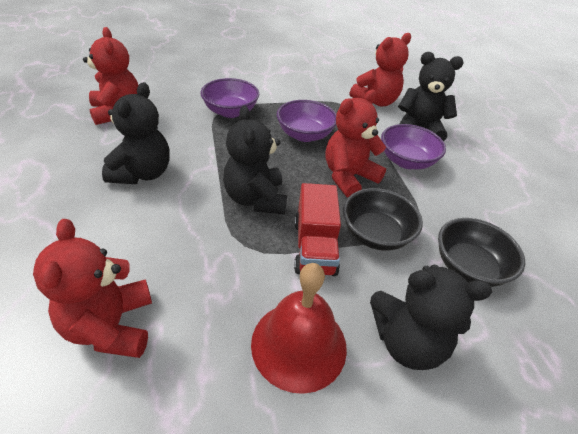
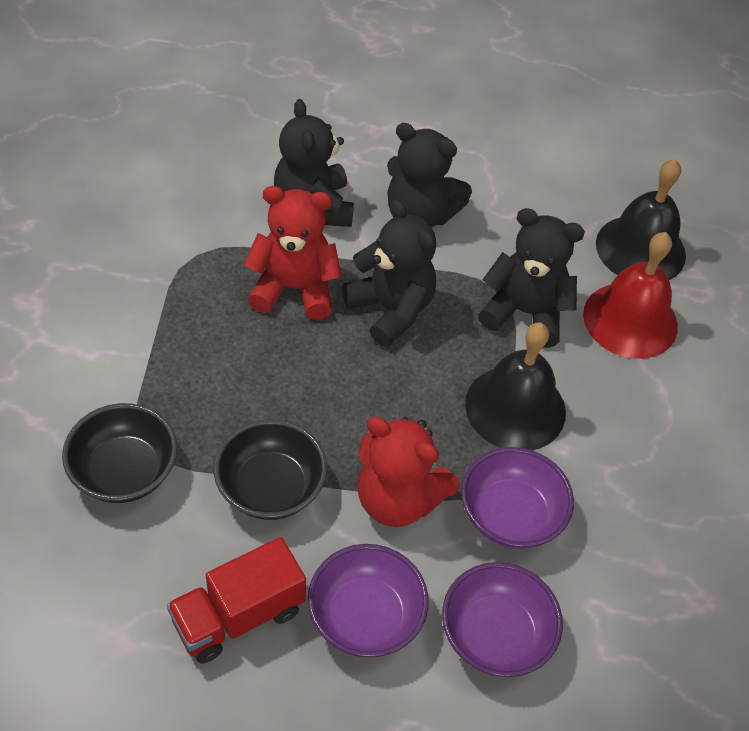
black bell: 0 -> 2
red teddy bear: 4 -> 2

